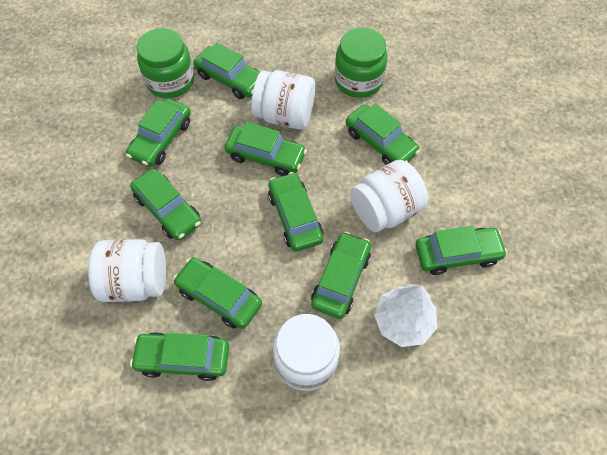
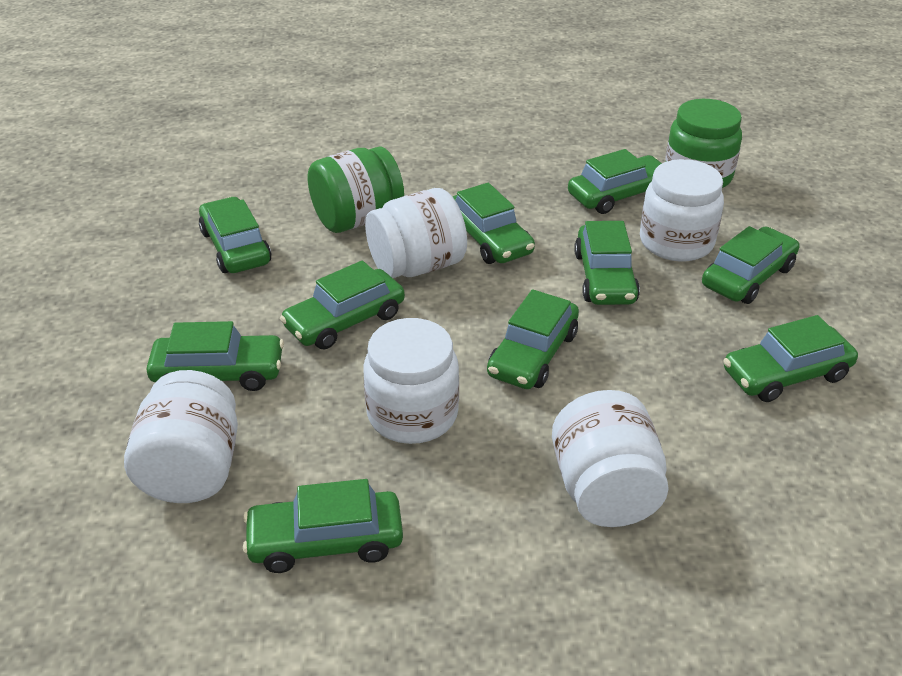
white jar: 4 -> 5
white tree: 1 -> 0

